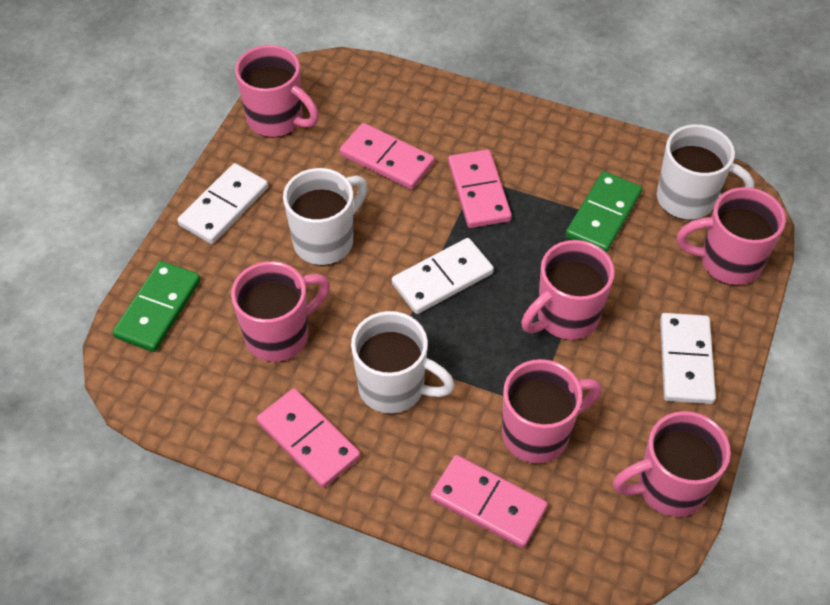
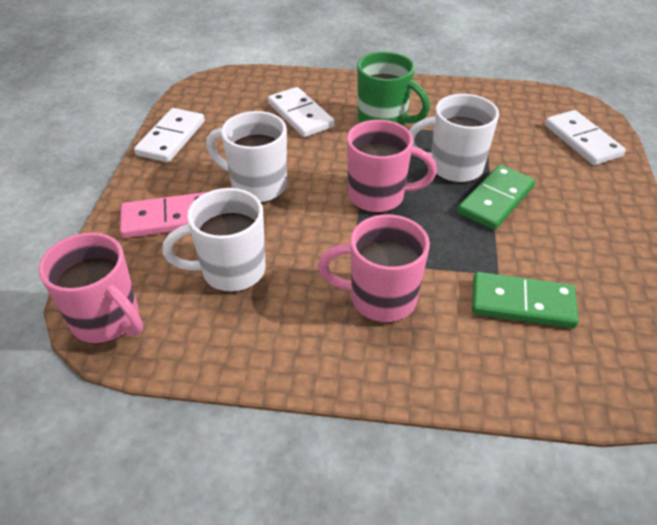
green mug: 0 -> 1
pink domino: 4 -> 1
pink mug: 6 -> 3

